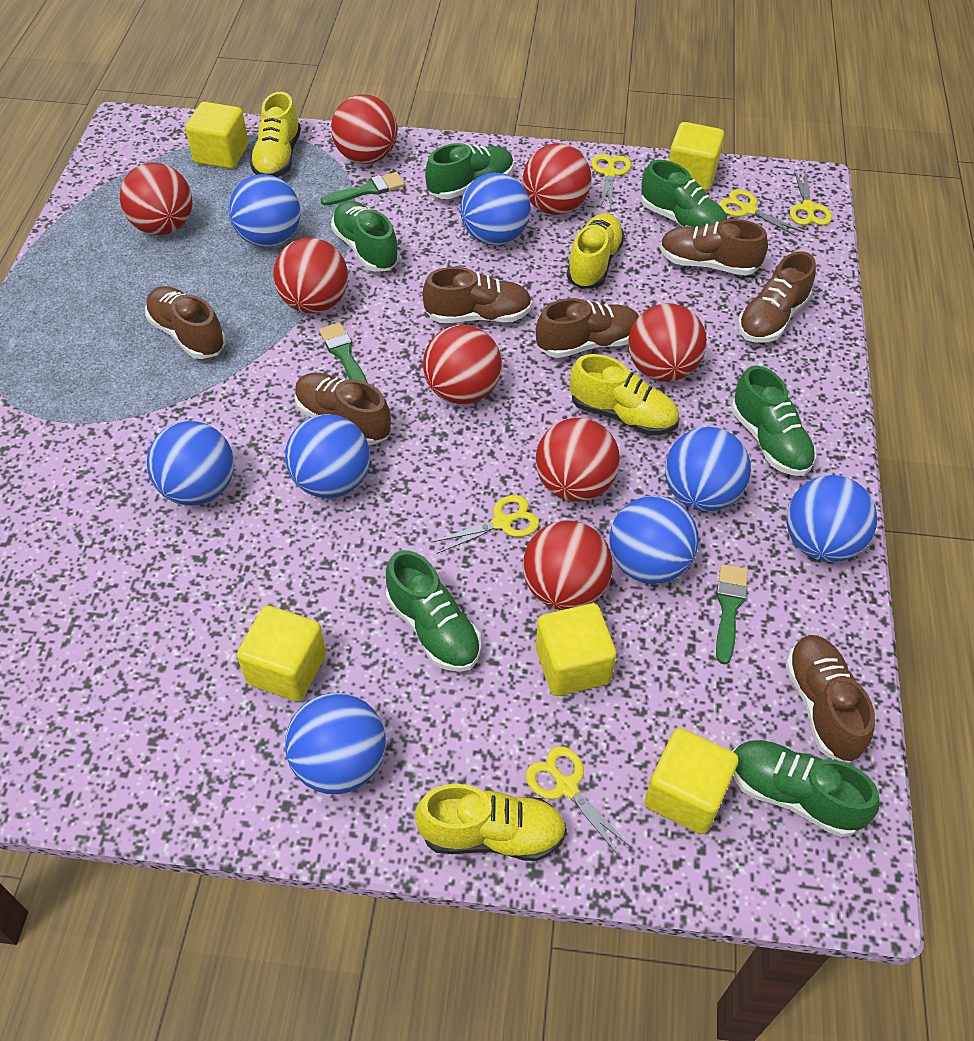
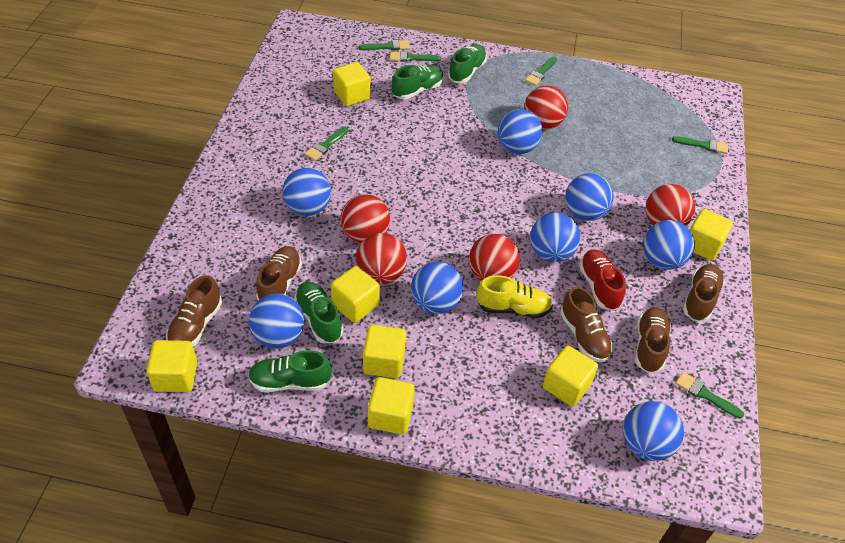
brown shoe: 7 -> 5
green brush: 3 -> 6
green shoe: 6 -> 4
red ball: 8 -> 5
red shoe: 0 -> 1
yellow cube: 5 -> 7
yellow scissors: 5 -> 0
yellow shoe: 4 -> 1

